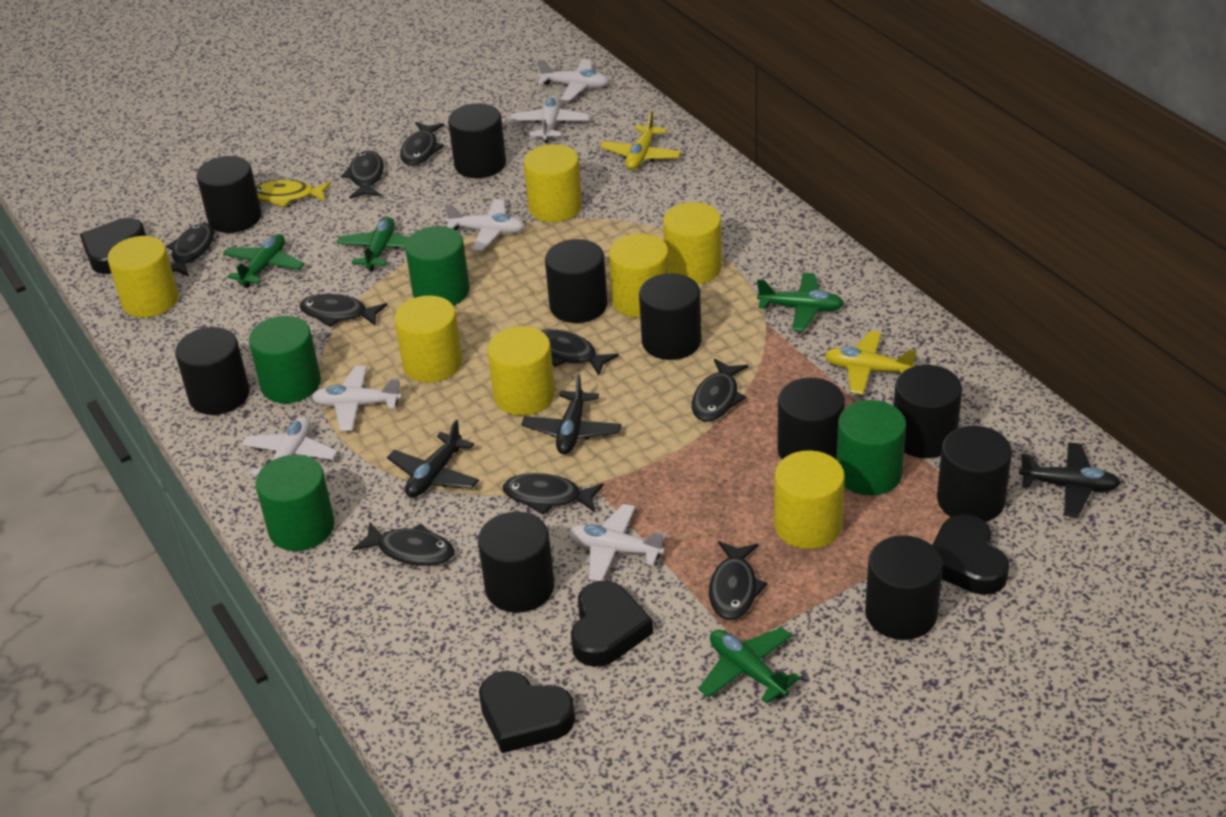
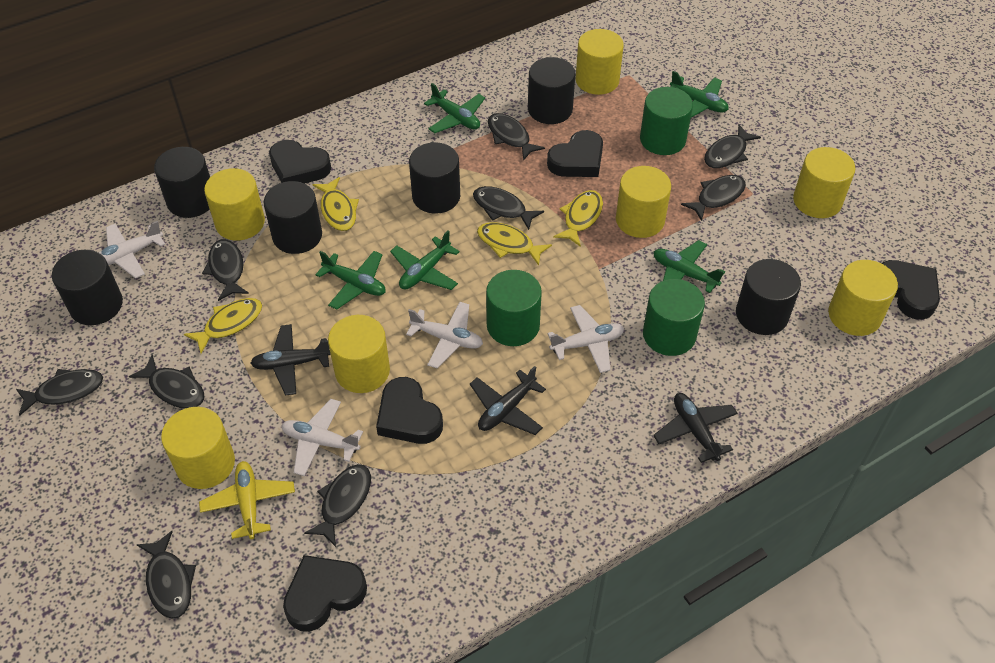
black cylinder: 10 -> 6
black heart: 4 -> 5
green cylinder: 4 -> 3
green plane: 4 -> 5
white plane: 6 -> 4
yellow fish: 1 -> 4
yellow plane: 2 -> 1

